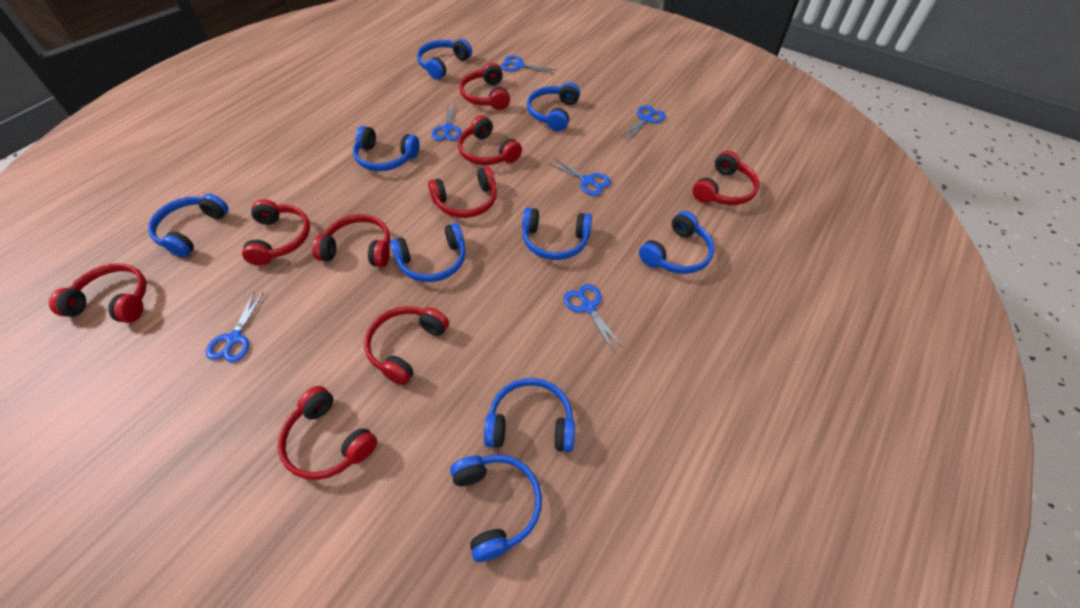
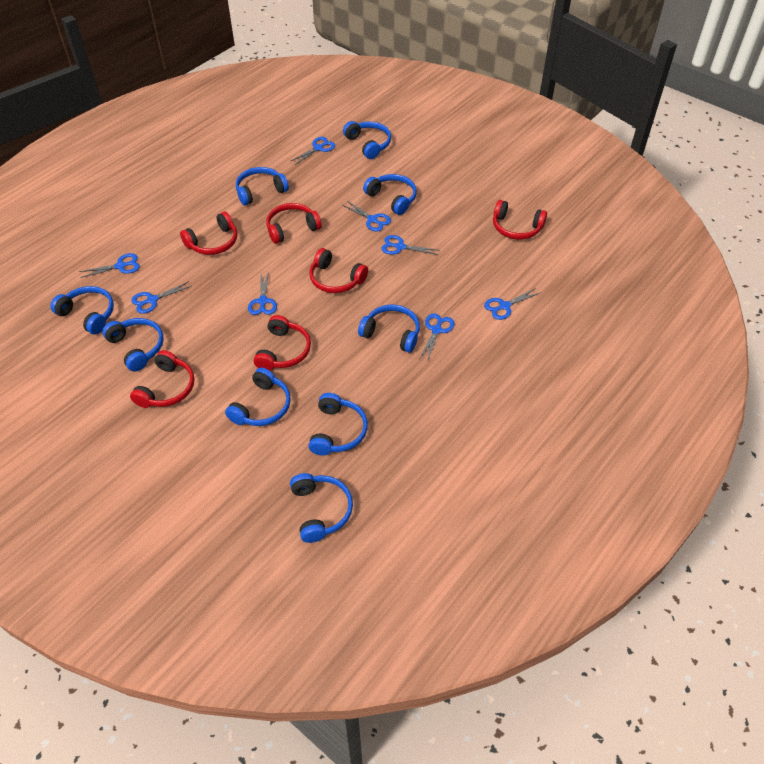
blue scissors: 6 -> 8
red headphones: 9 -> 6

